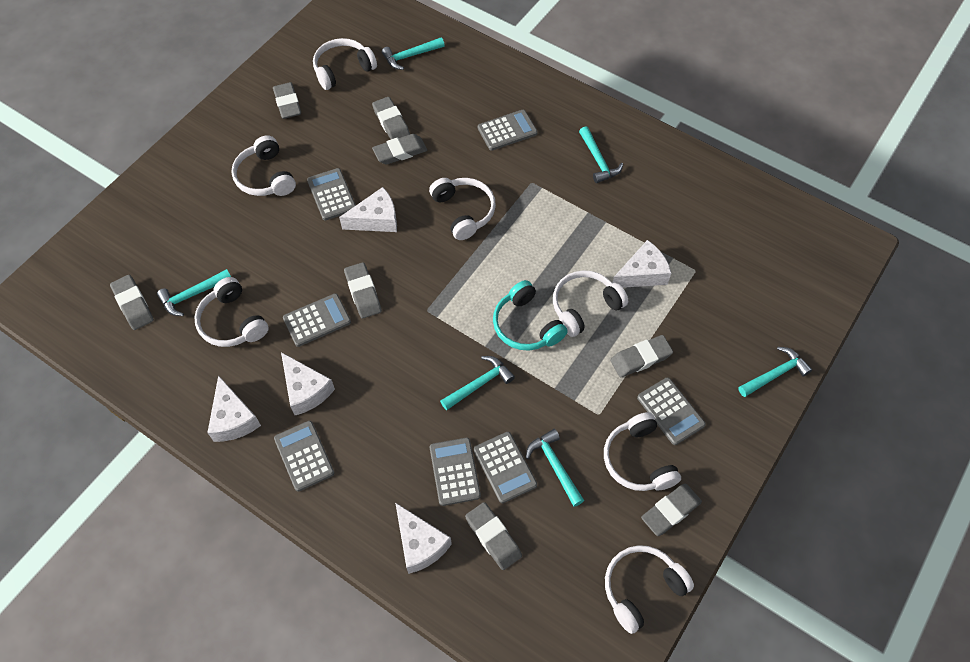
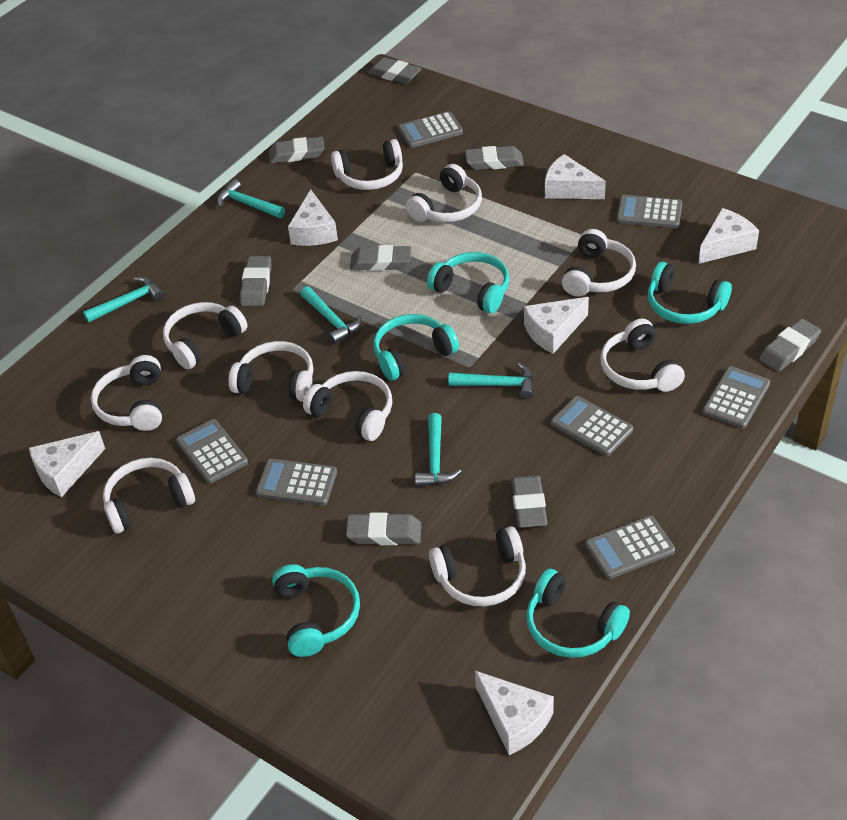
turquoise hammer: 6 -> 5
turquoise headphones: 1 -> 5
white cheese: 5 -> 6
white headphones: 7 -> 10

